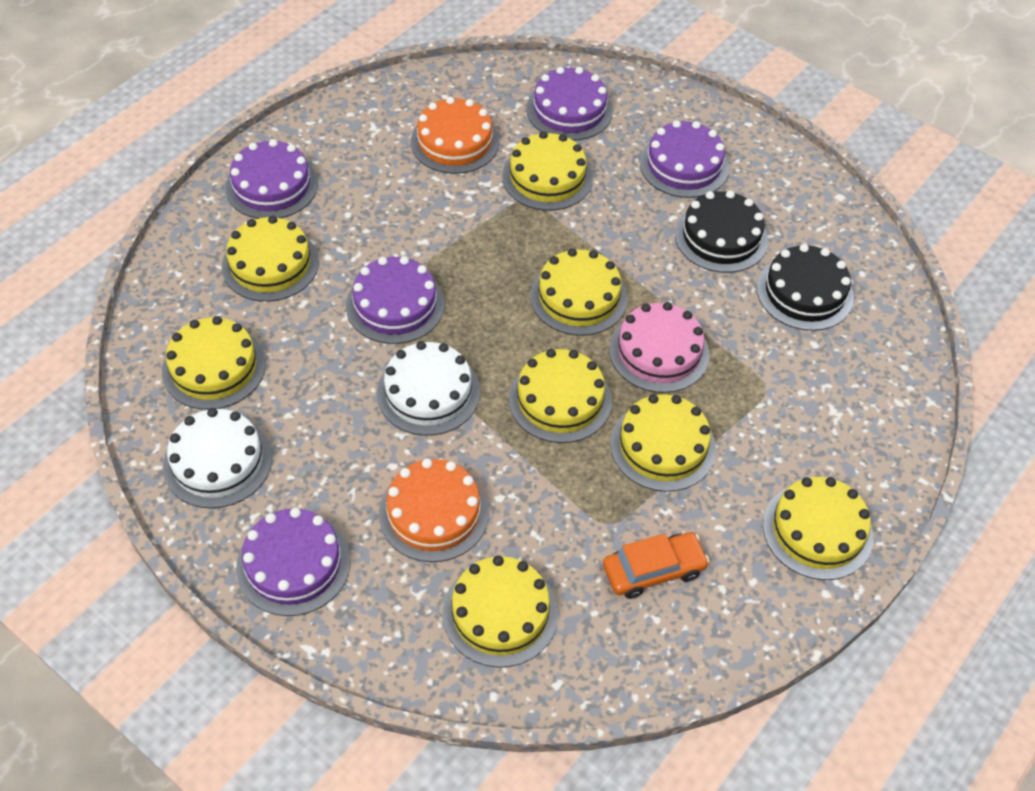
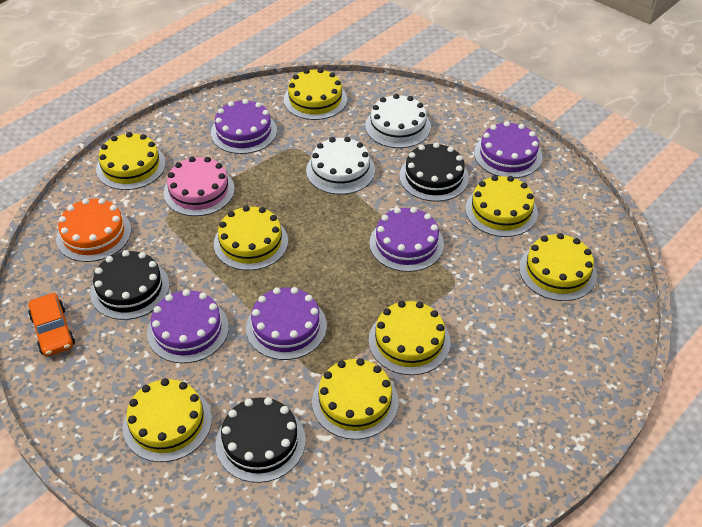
black cake: 2 -> 3
orange cake: 2 -> 1

